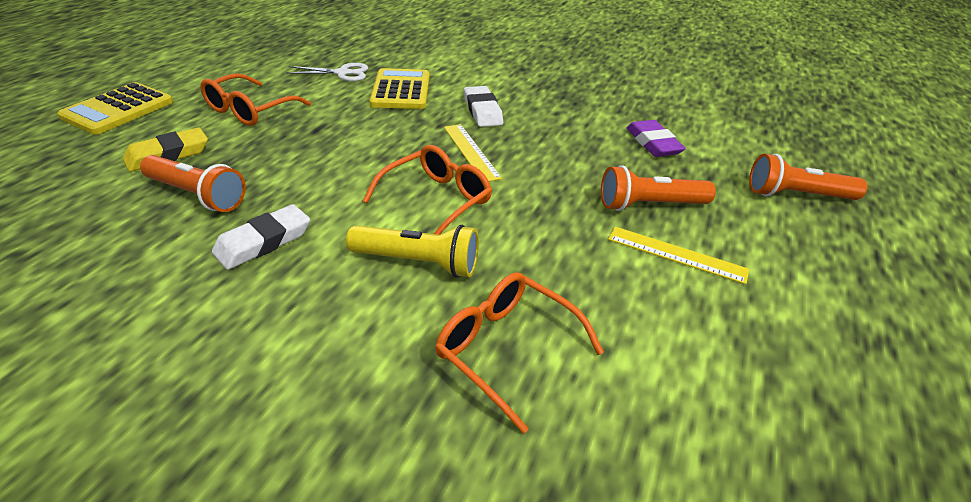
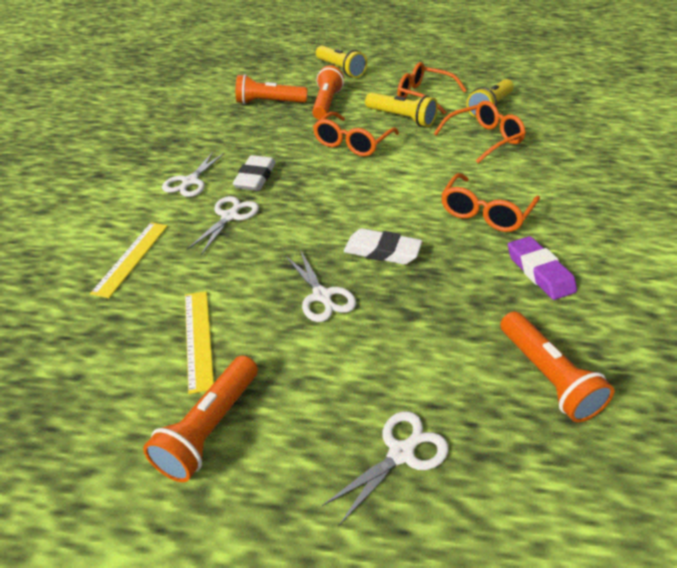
orange flashlight: 3 -> 4
orange glasses: 3 -> 4
white scissors: 1 -> 4
yellow calculator: 2 -> 0
yellow eraser: 1 -> 0
yellow flashlight: 1 -> 3

